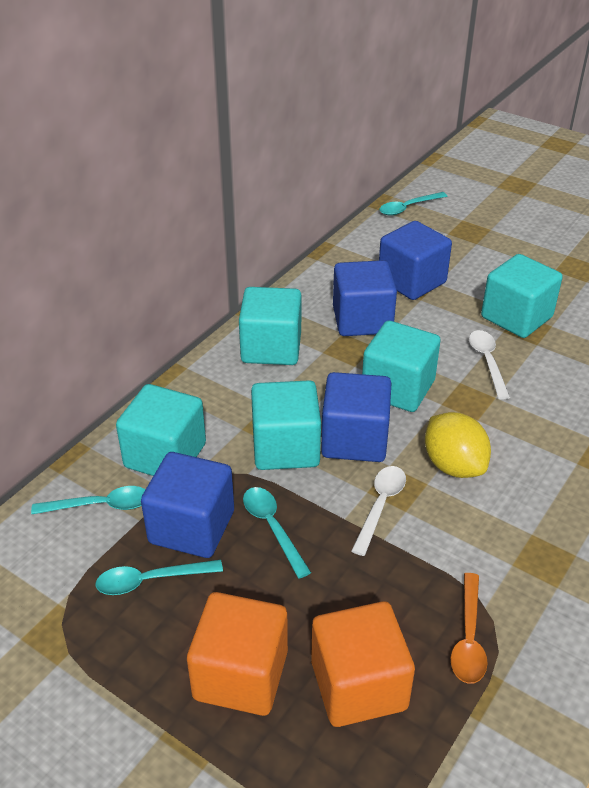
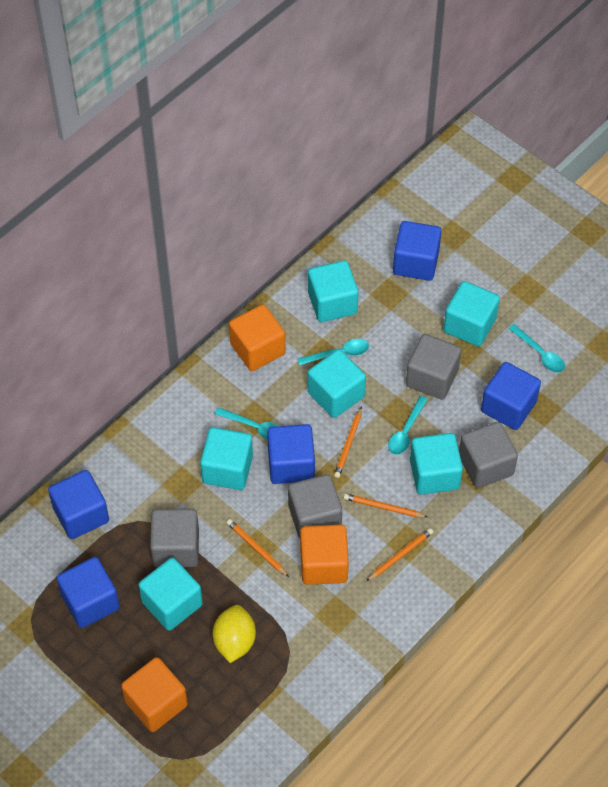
blue cube: 4 -> 5
grey cube: 0 -> 4
orange cube: 2 -> 3
orange pencil: 0 -> 4
orange spoon: 1 -> 0
turquoise cube: 5 -> 6
white spoon: 2 -> 0

